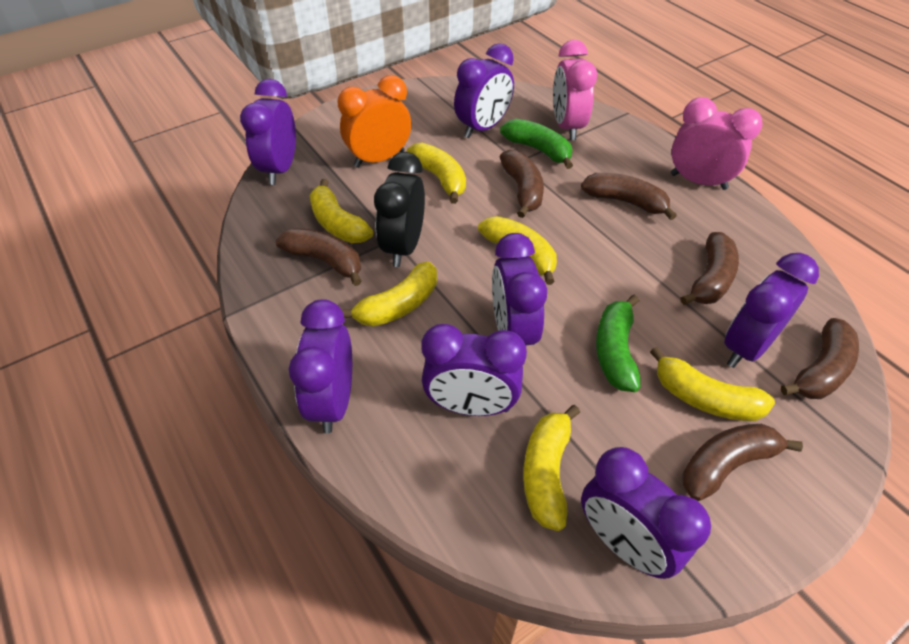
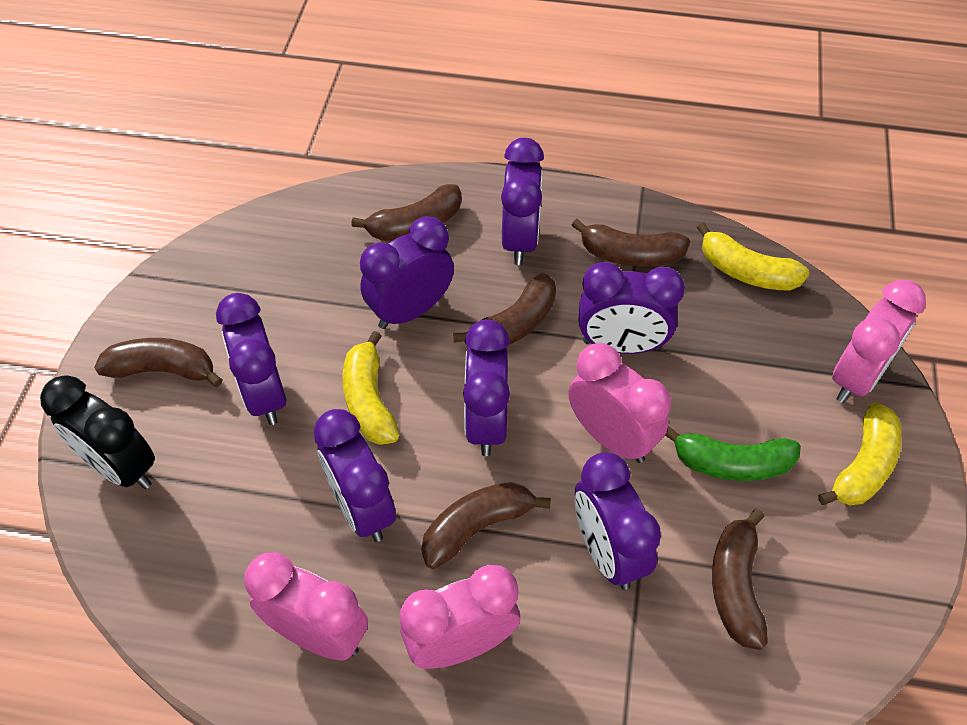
green banana: 2 -> 1
orange clock: 1 -> 0
pink clock: 2 -> 4
yellow banana: 6 -> 3

